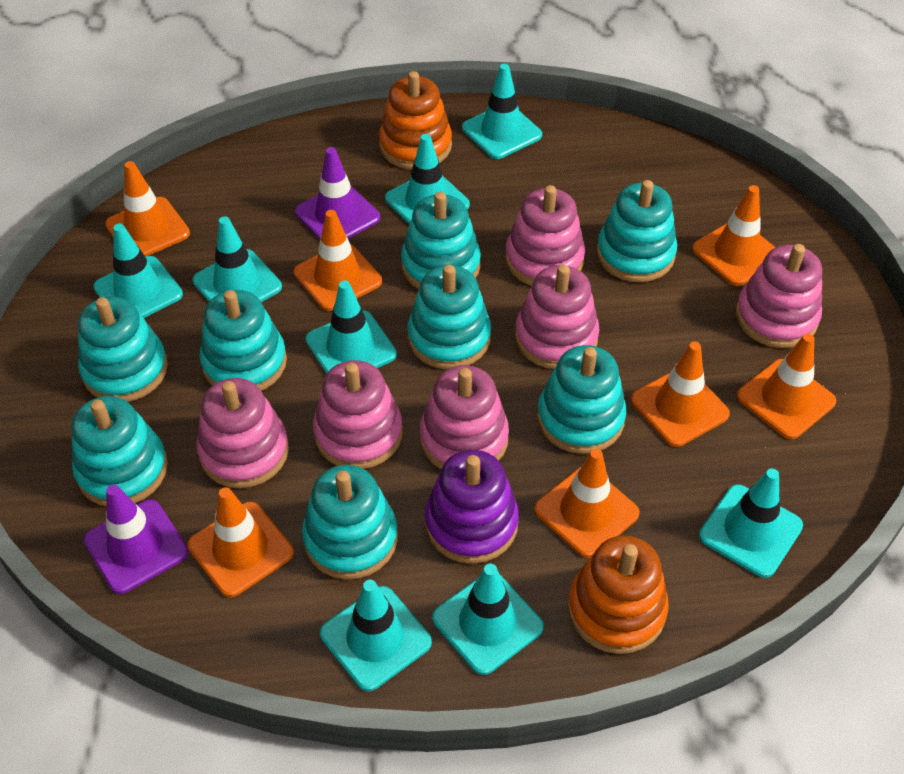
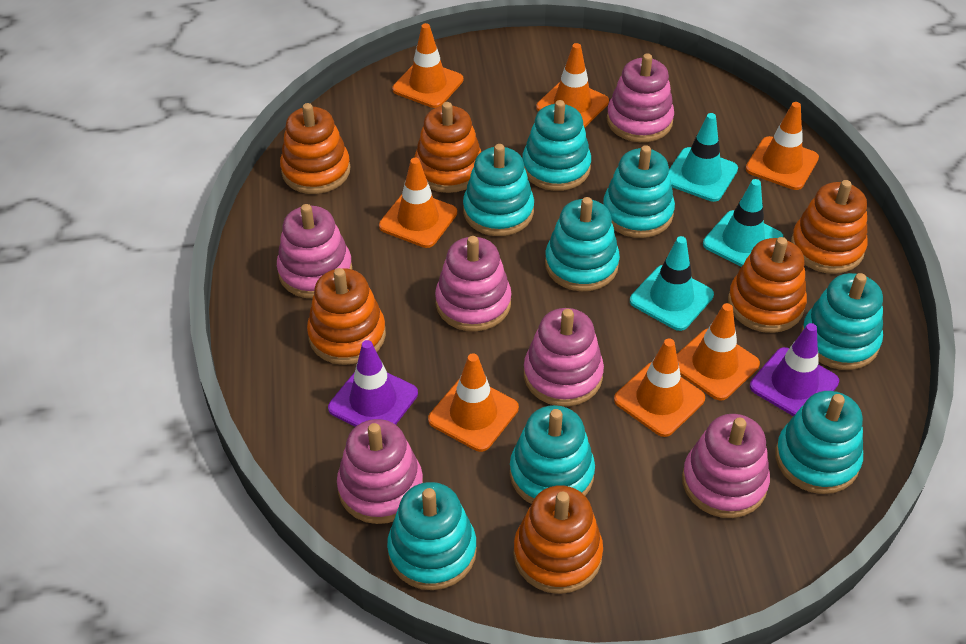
orange stacking toy: 2 -> 6
purple stacking toy: 1 -> 0
turquoise traffic cone: 8 -> 3

